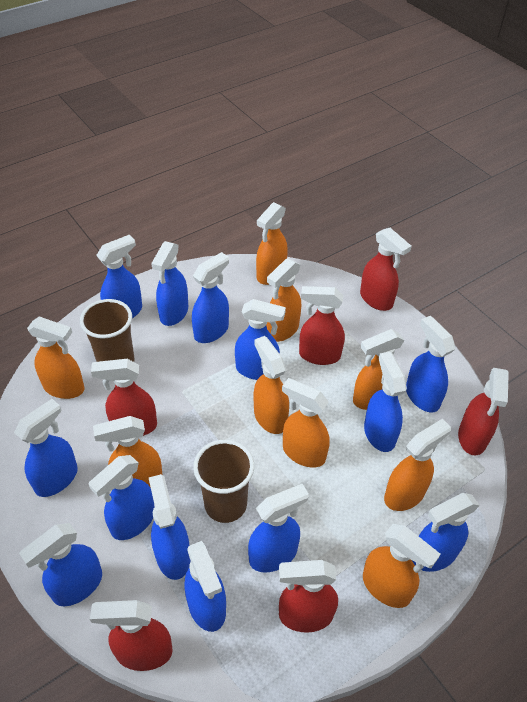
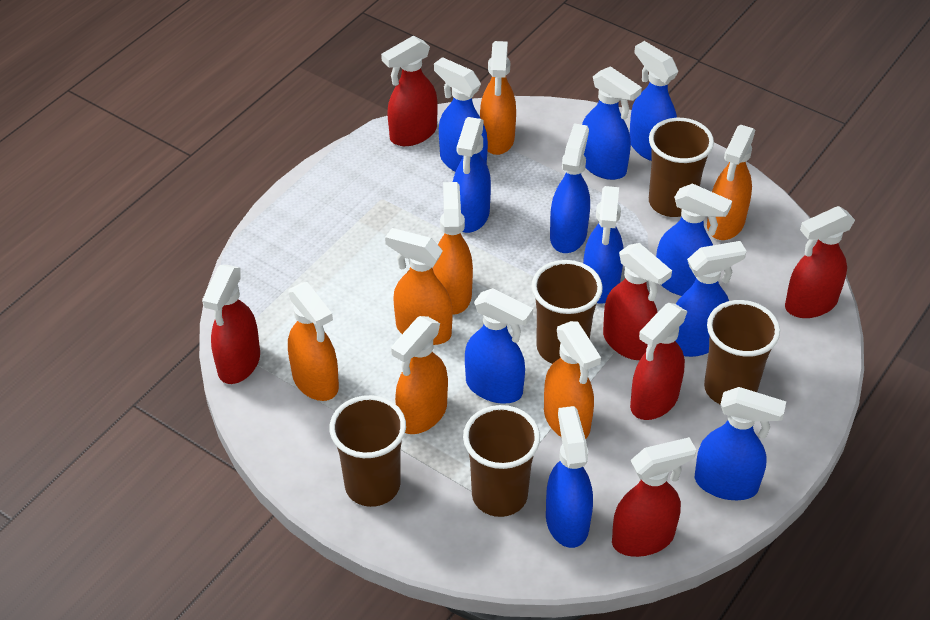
blue spray bottle: 13 -> 11
brown cup: 2 -> 5
orange spray bottle: 9 -> 7

